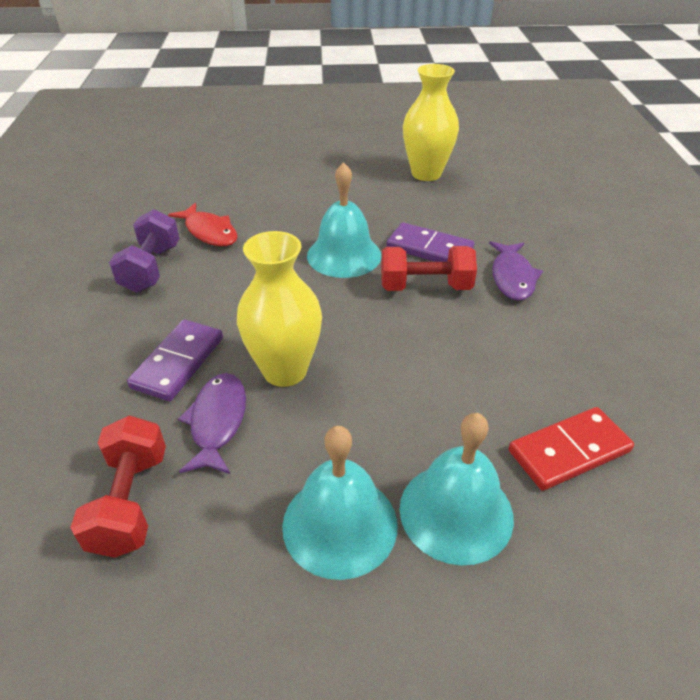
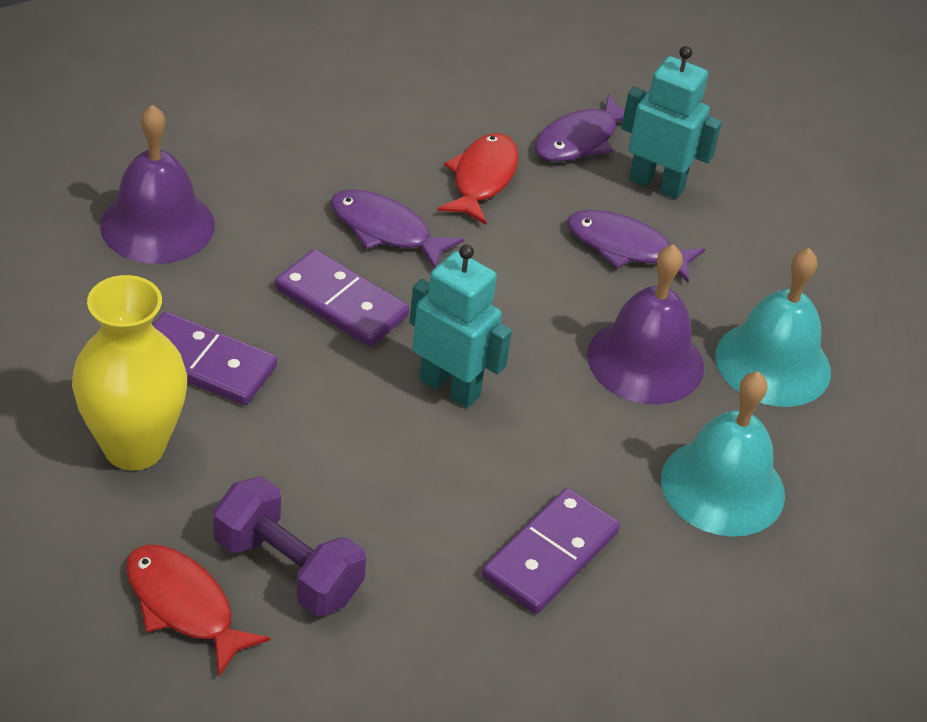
purple bell: 0 -> 2
purple domino: 2 -> 3
purple fish: 2 -> 3
red domino: 1 -> 0
red dumbbell: 2 -> 0
red fish: 1 -> 2
turquoise bell: 3 -> 2
turquoise robot: 0 -> 2
yellow vase: 2 -> 1

